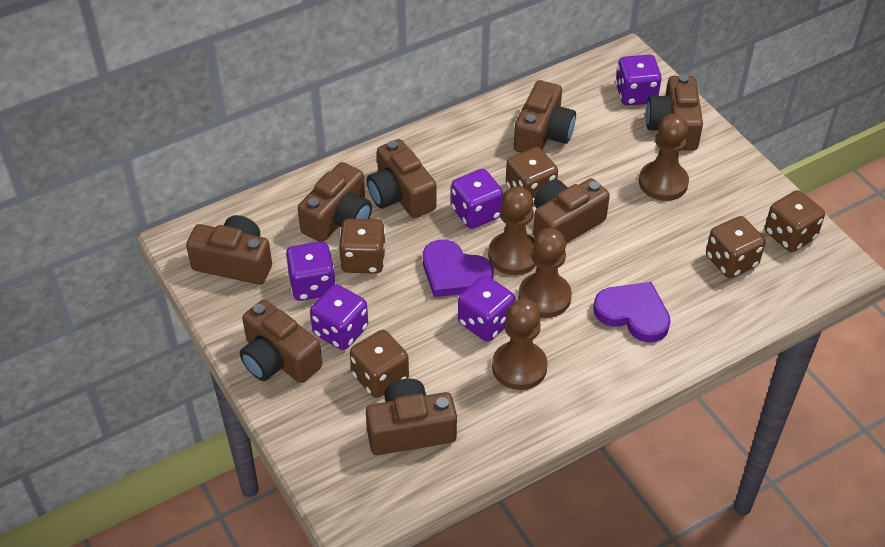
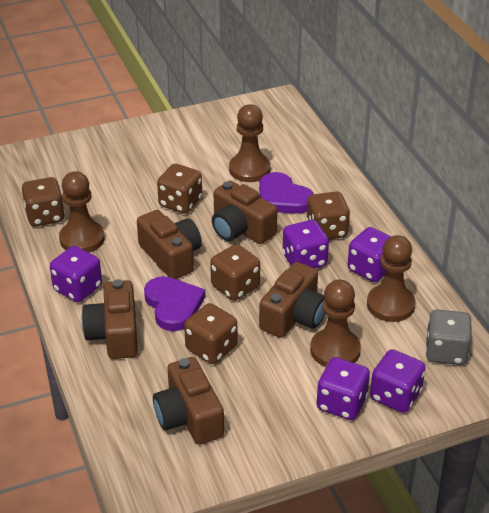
brown camera: 8 -> 5
grey dice: 0 -> 1

